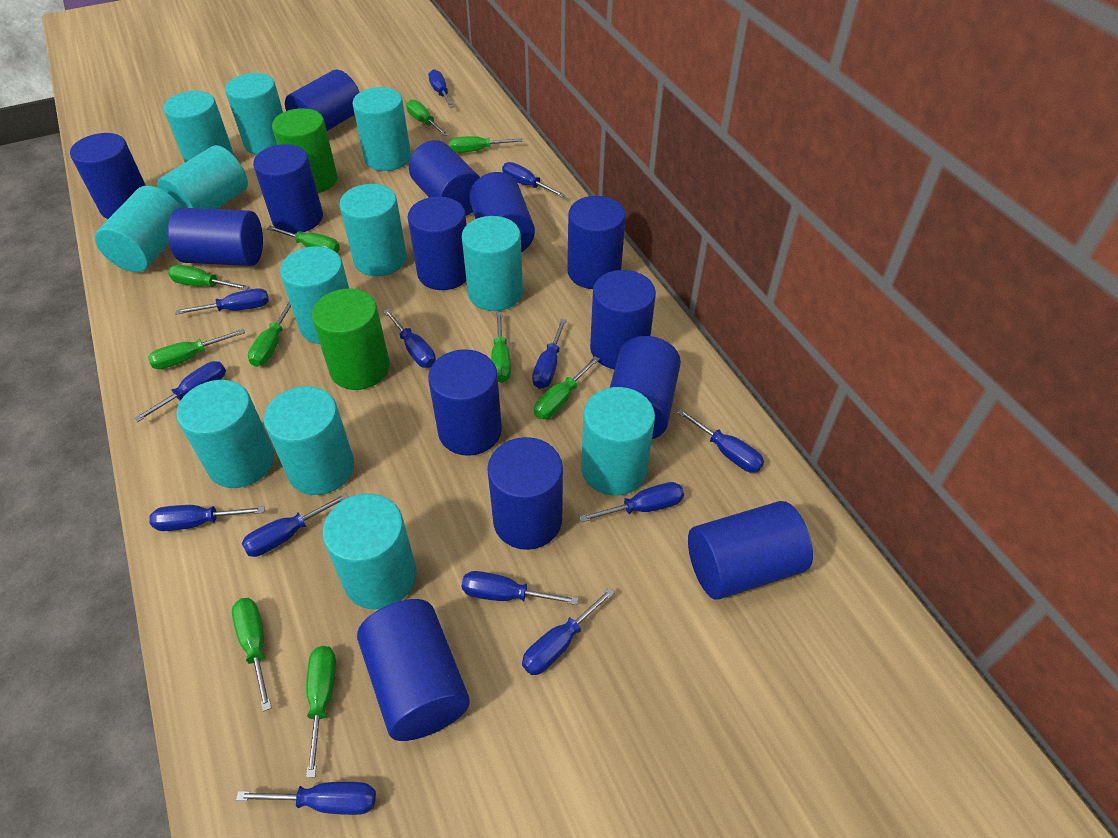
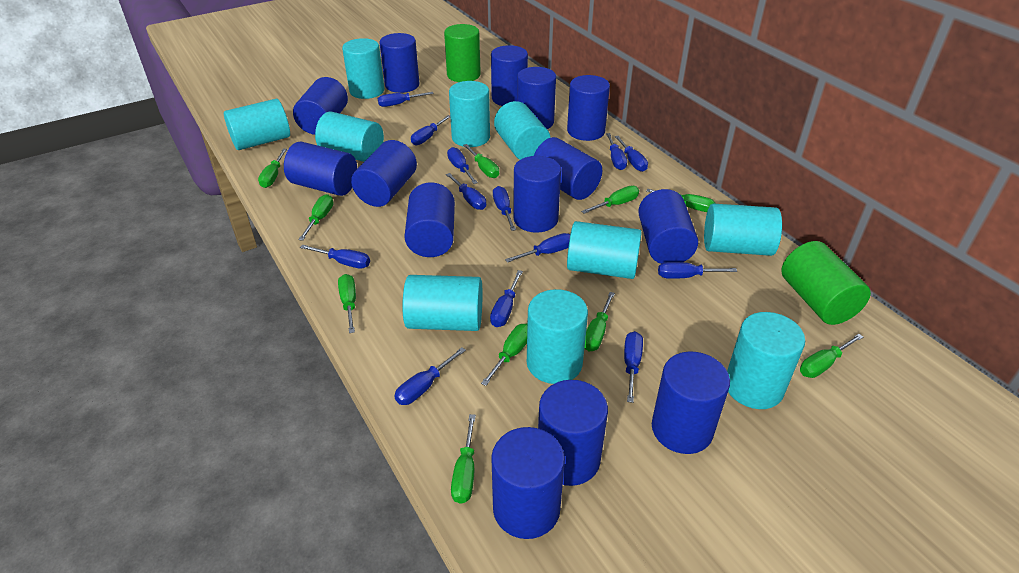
turquoise cylinder: 12 -> 10

